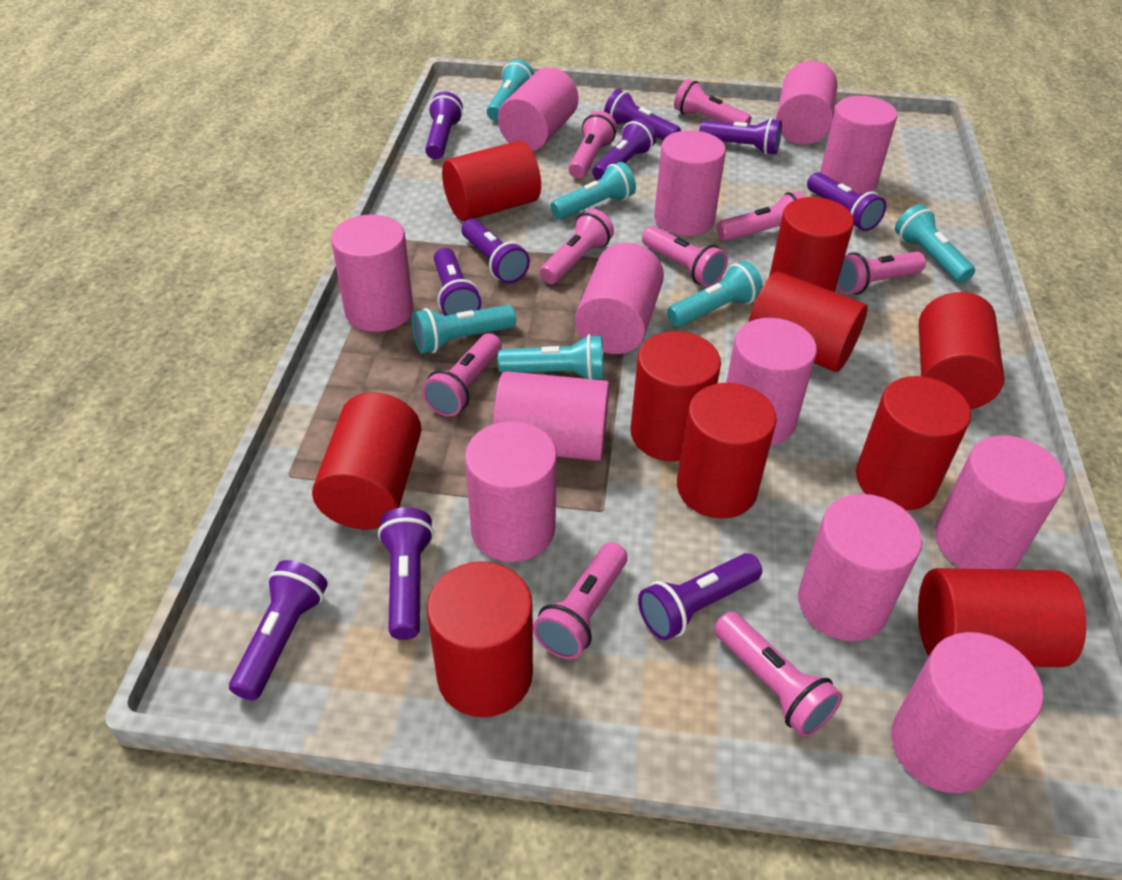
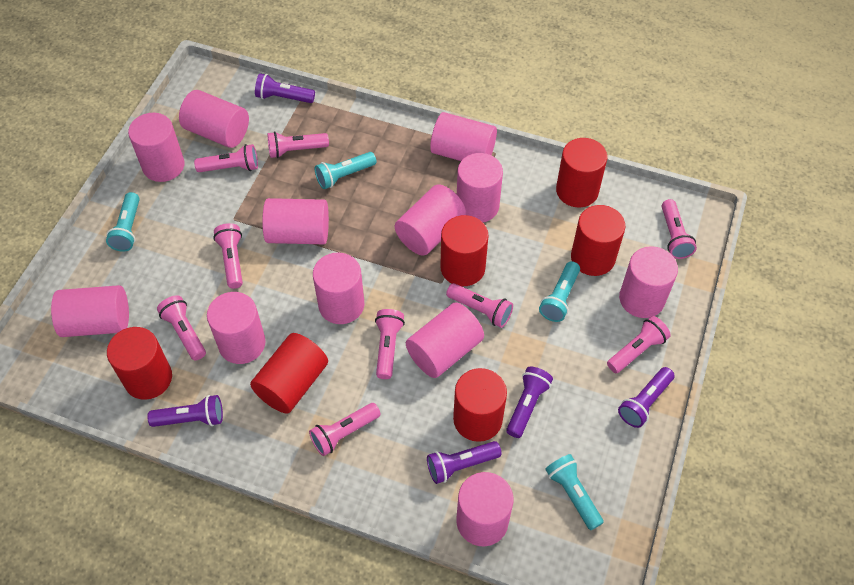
purple flashlight: 10 -> 5
red cylinder: 10 -> 6
turquoise flashlight: 6 -> 4

